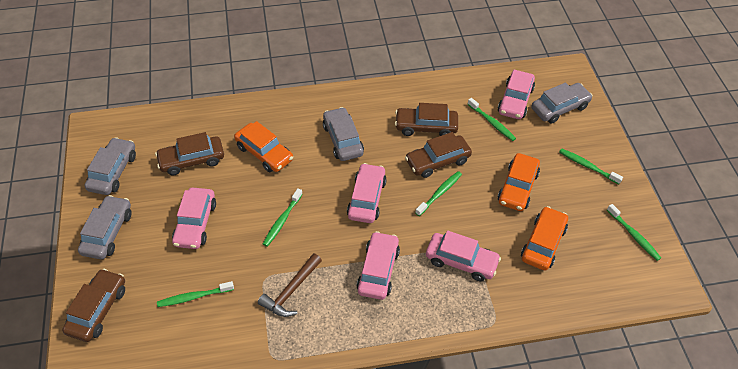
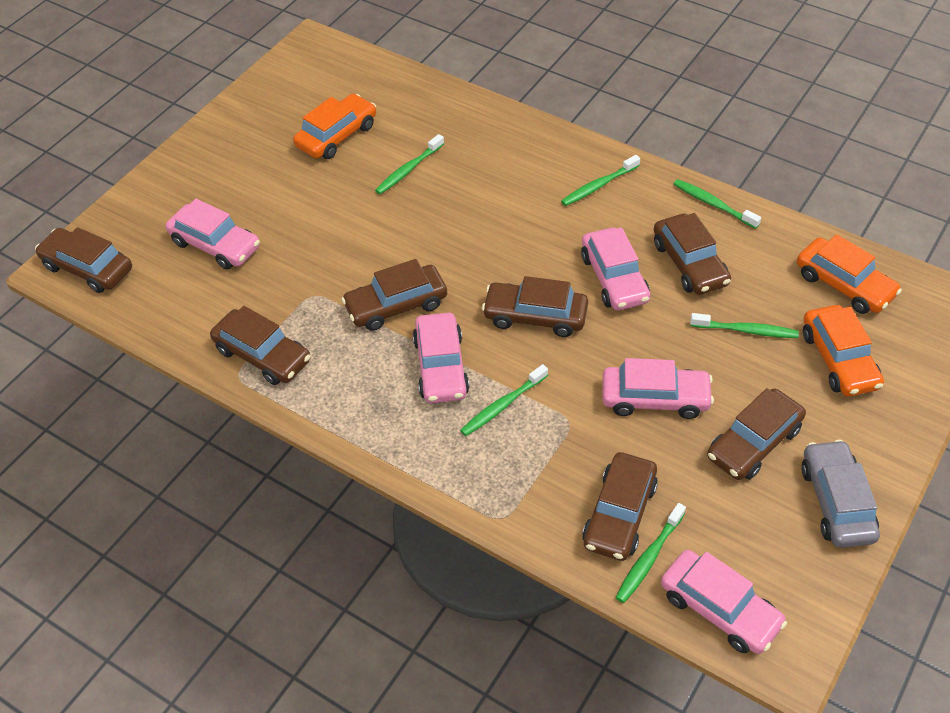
brown car: 4 -> 7
brown hammer: 1 -> 0
grey car: 4 -> 1

